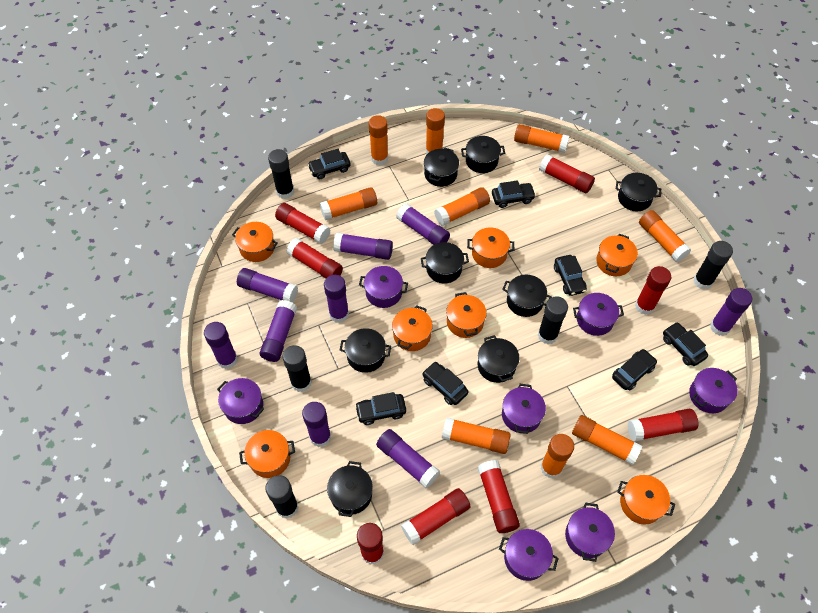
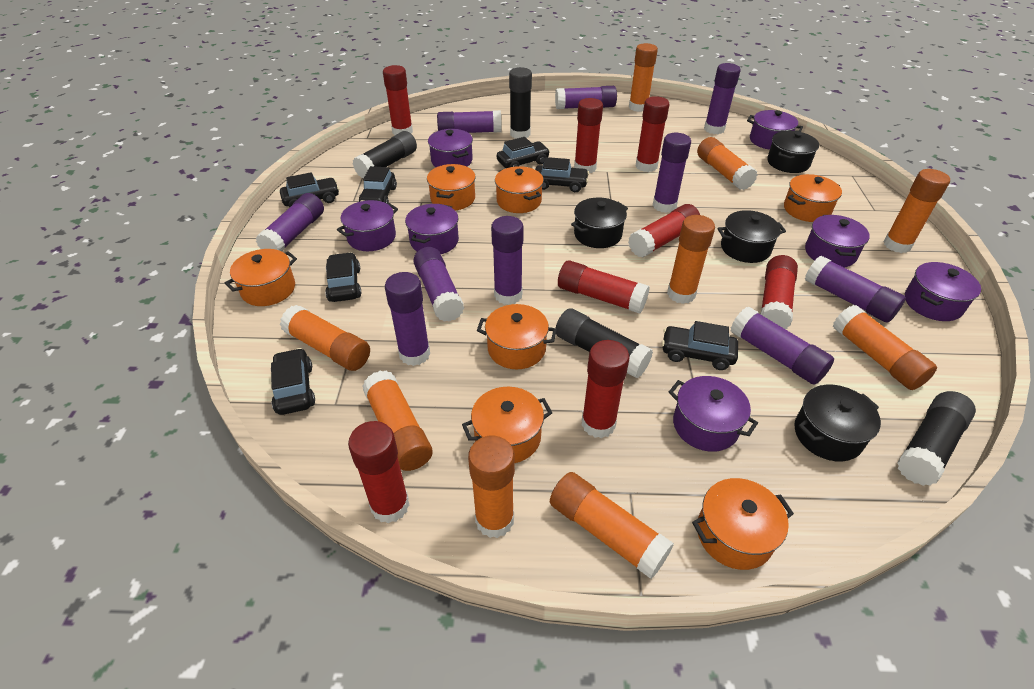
black glue stick: 5 -> 4
black pot: 8 -> 4
purple glue stick: 9 -> 10

